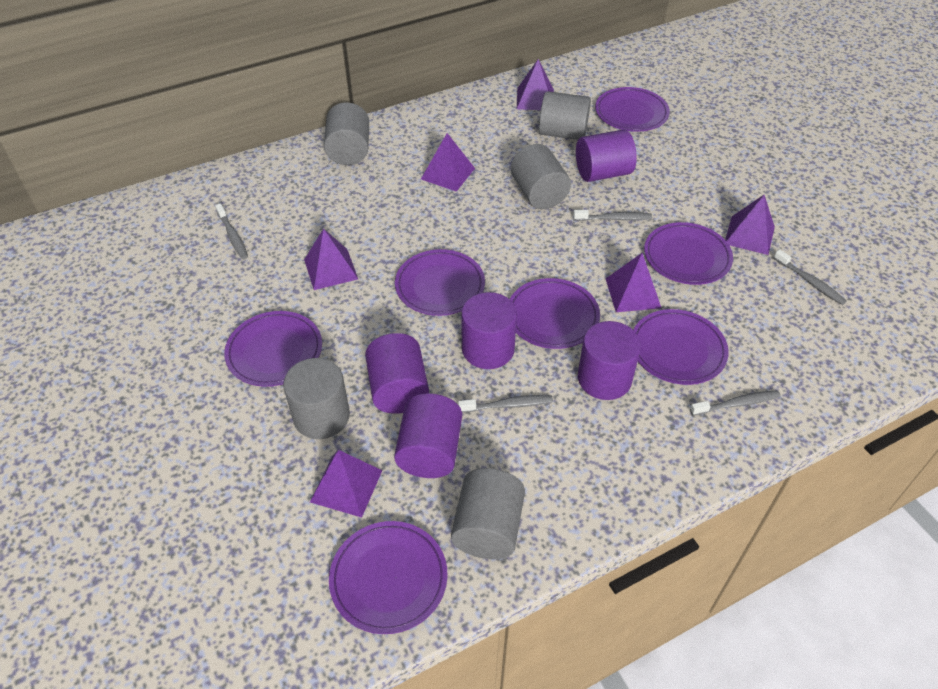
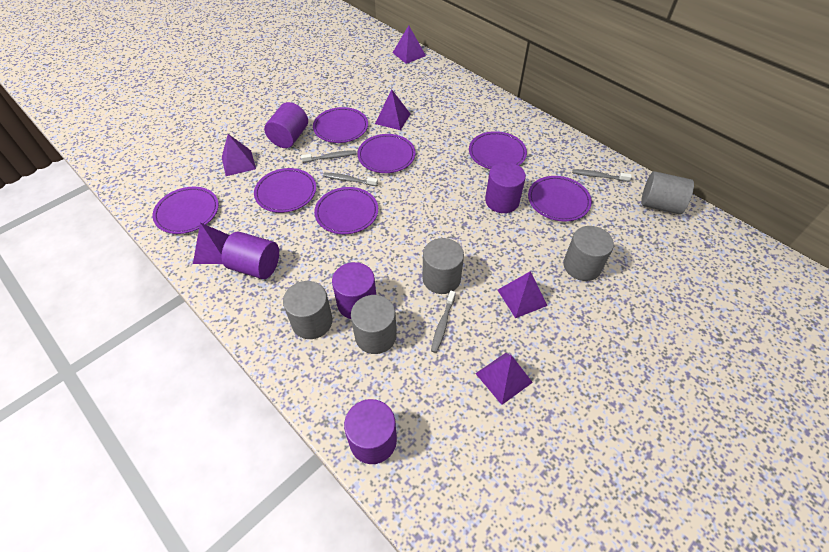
grey toothbrush: 5 -> 4

